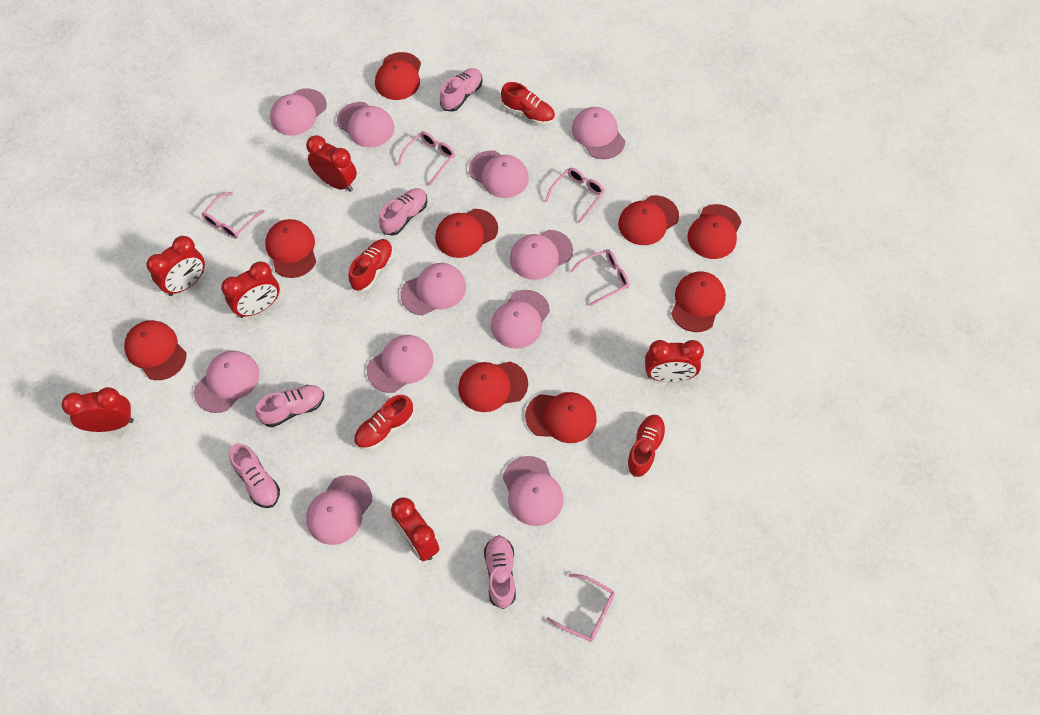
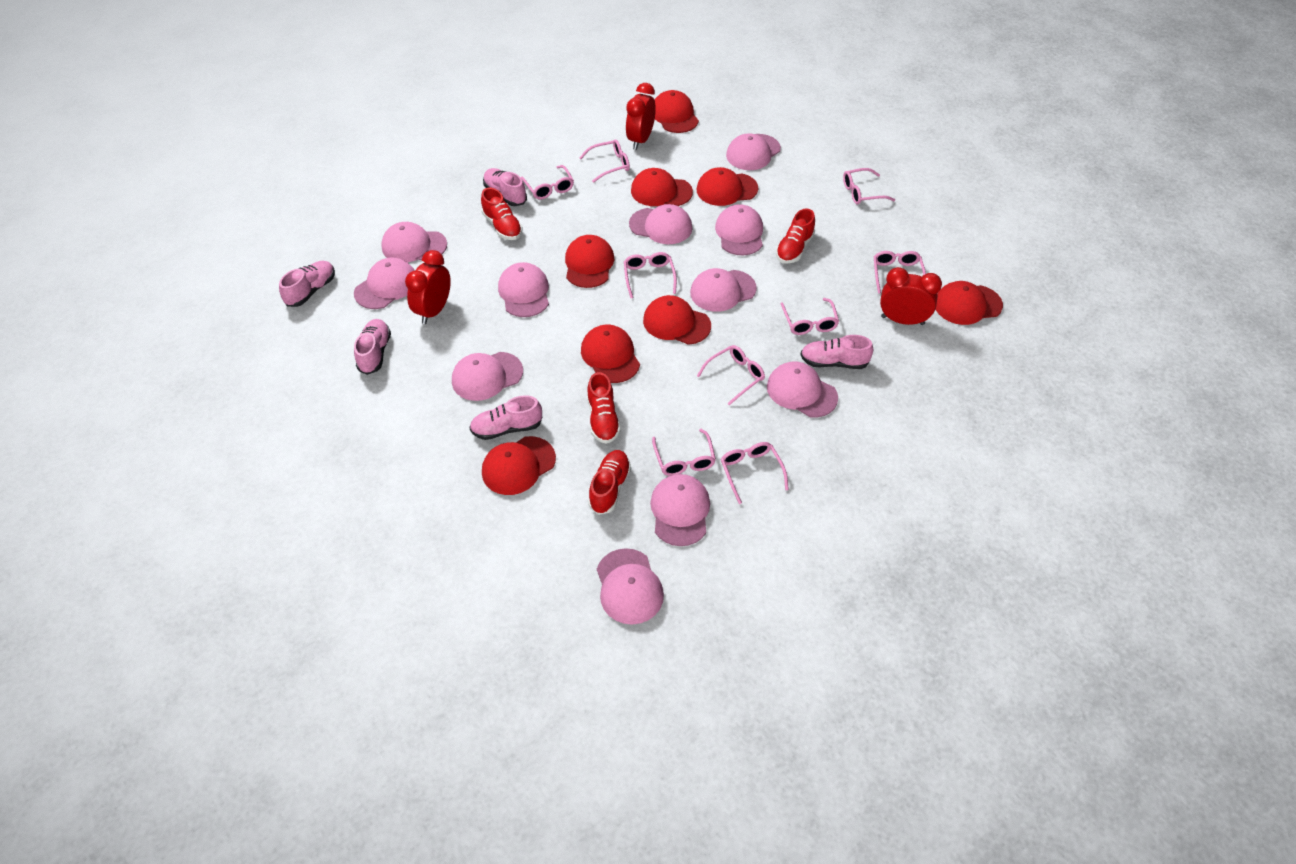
pink glasses: 5 -> 9
red cap: 9 -> 8
red clock: 6 -> 3

